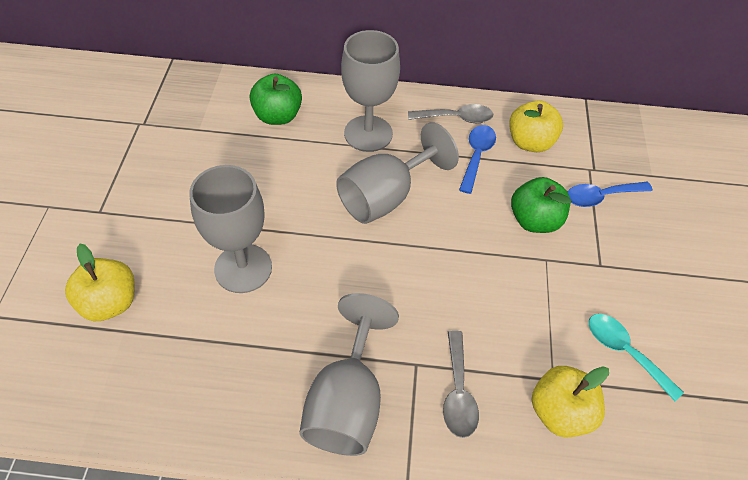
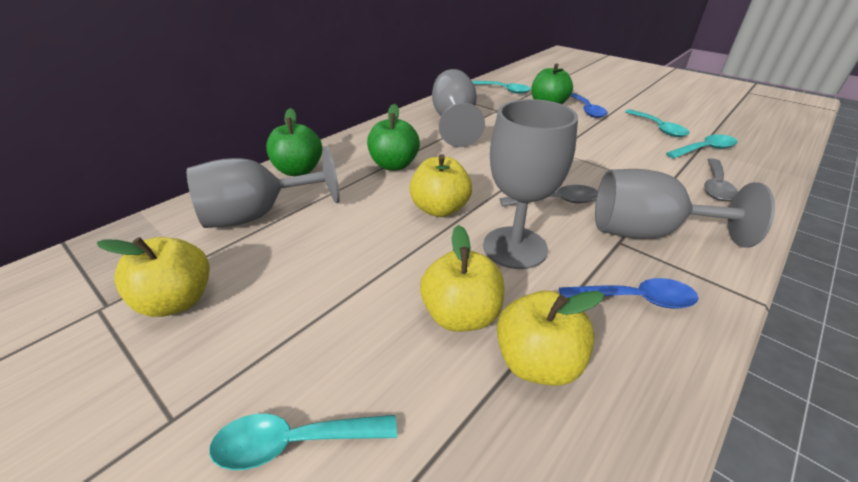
green apple: 2 -> 3
turquoise spoon: 1 -> 4
yellow apple: 3 -> 4

